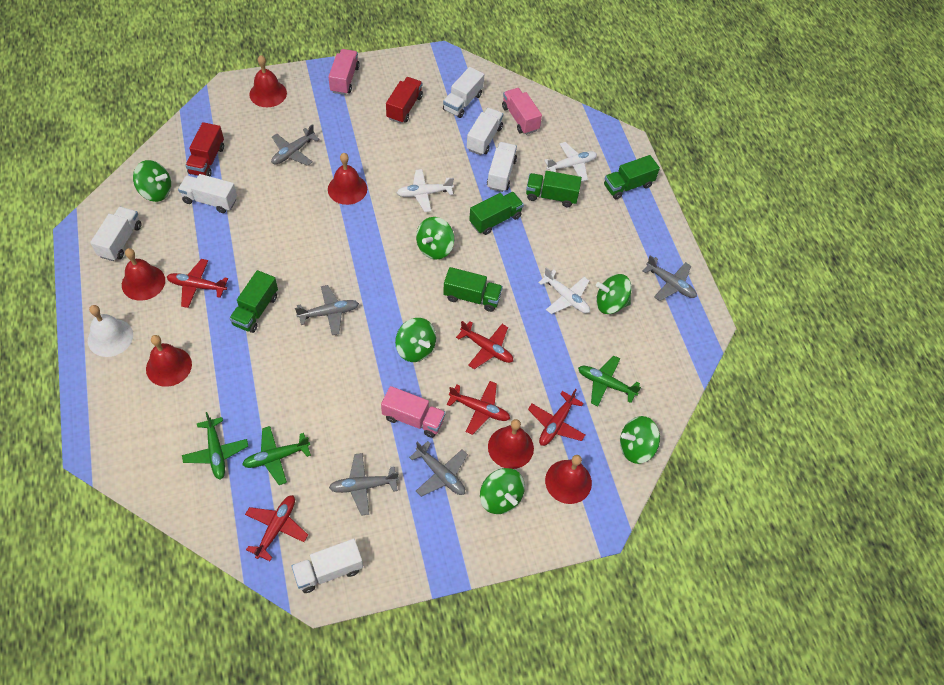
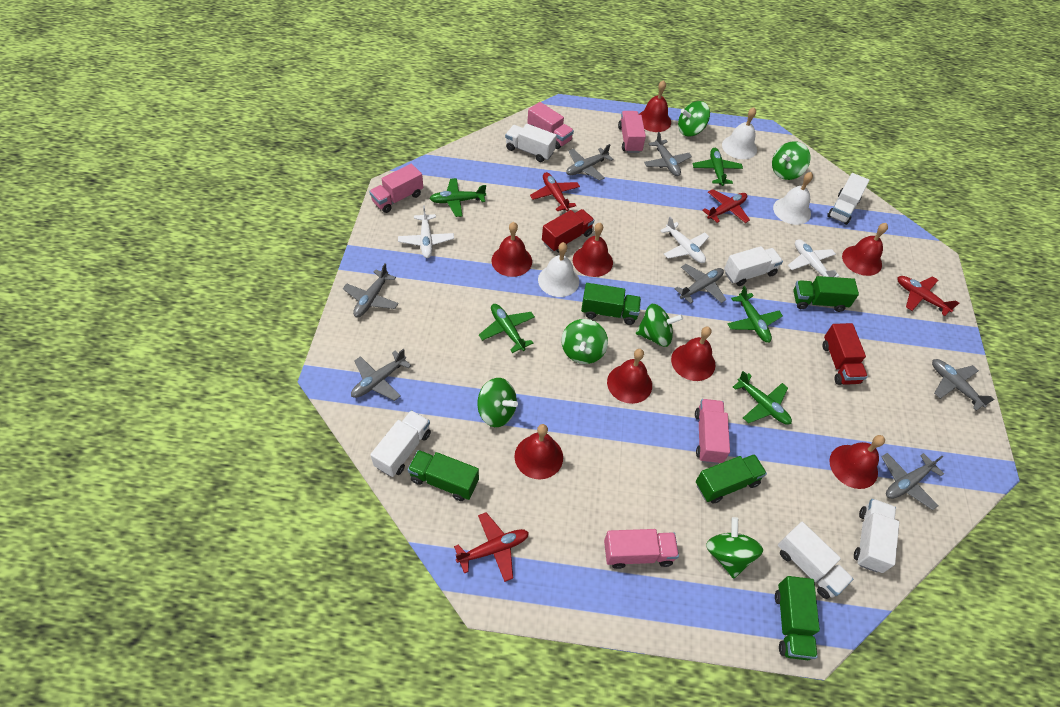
green plane: 3 -> 5
grey plane: 5 -> 7
pink truck: 3 -> 5
red bell: 6 -> 8
red plane: 5 -> 4
white bell: 1 -> 3

